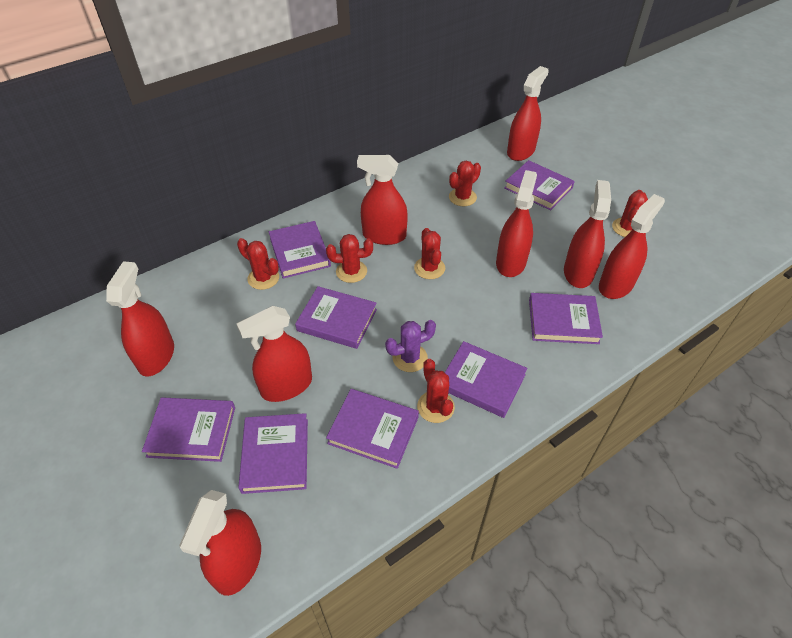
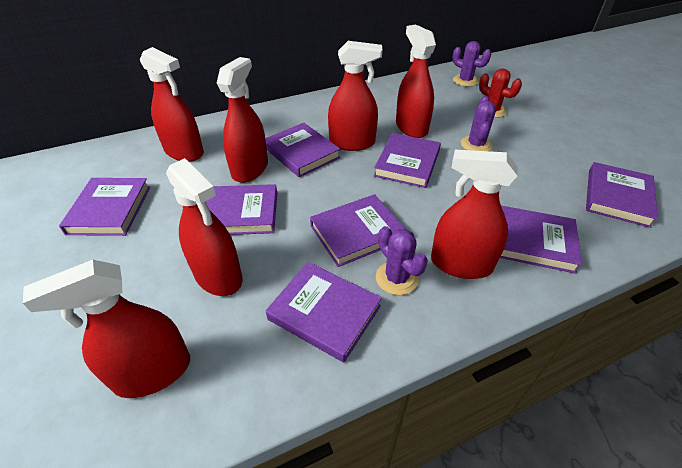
purple cactus: 1 -> 3
red cactus: 6 -> 1
red spray bottle: 8 -> 7

